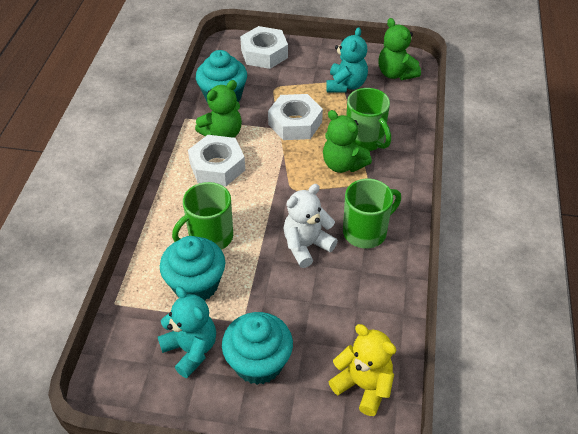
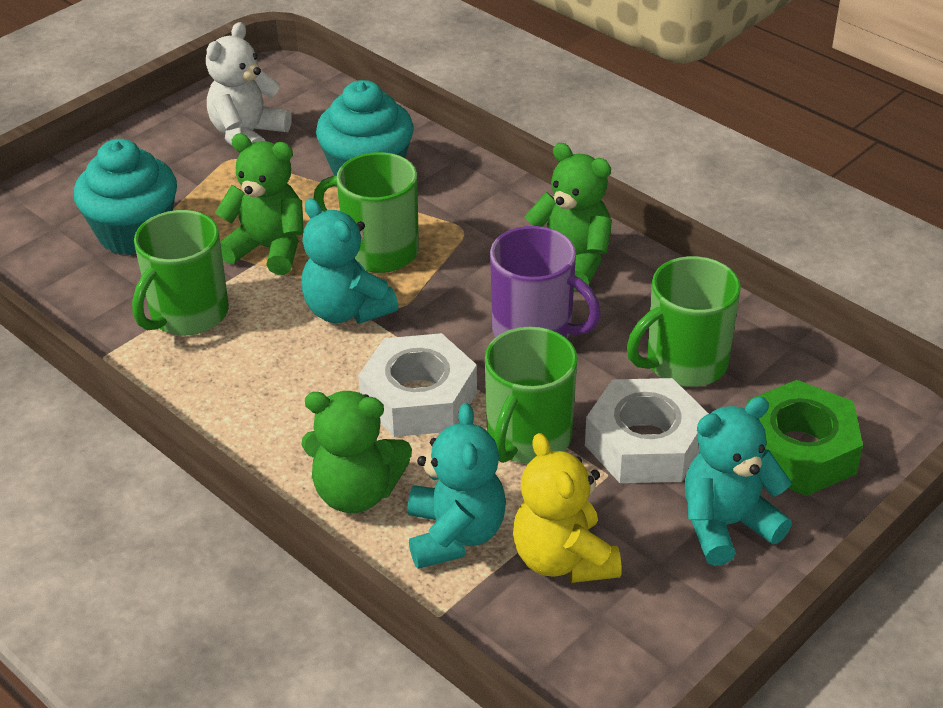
green mug: 3 -> 4
green nut: 0 -> 1
purple mug: 0 -> 1
turquoise cupcake: 3 -> 2
turquoise teddy bear: 2 -> 3
white nut: 3 -> 2

